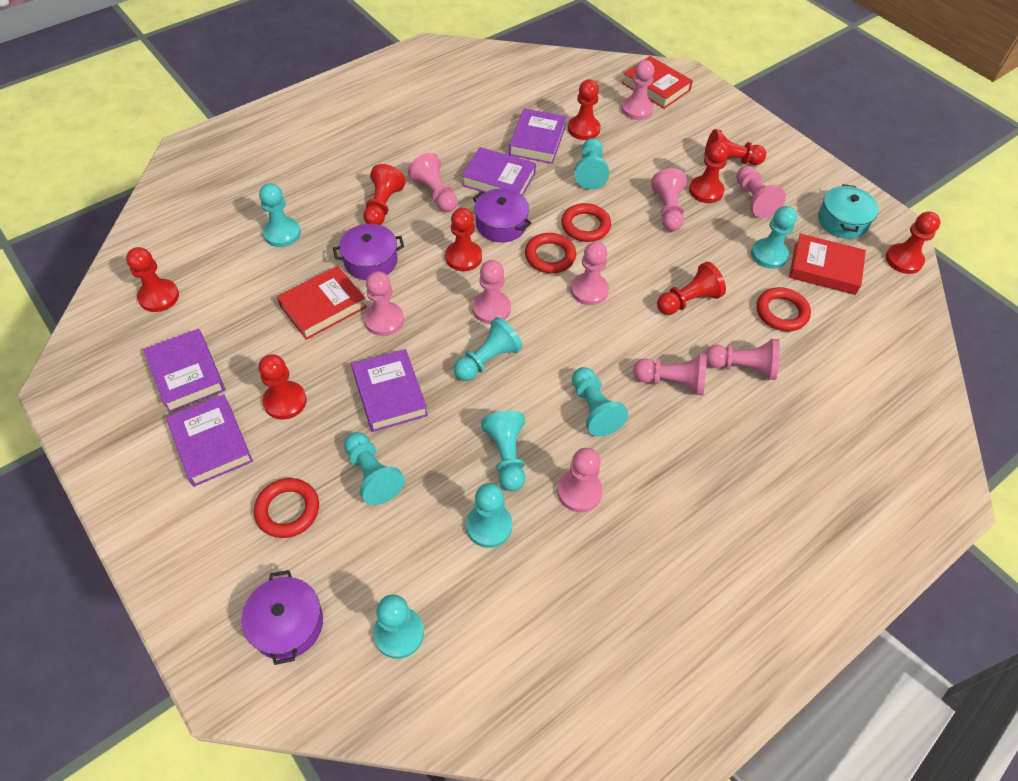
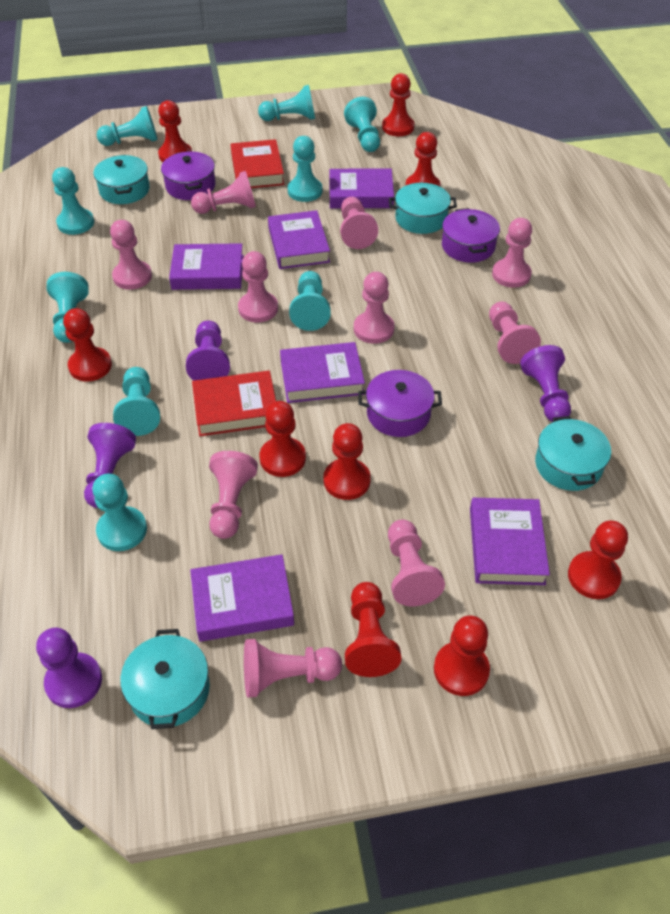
purple book: 5 -> 6
purple pawn: 0 -> 4
red book: 3 -> 2
red ring: 4 -> 0
turquoise pot: 1 -> 4

